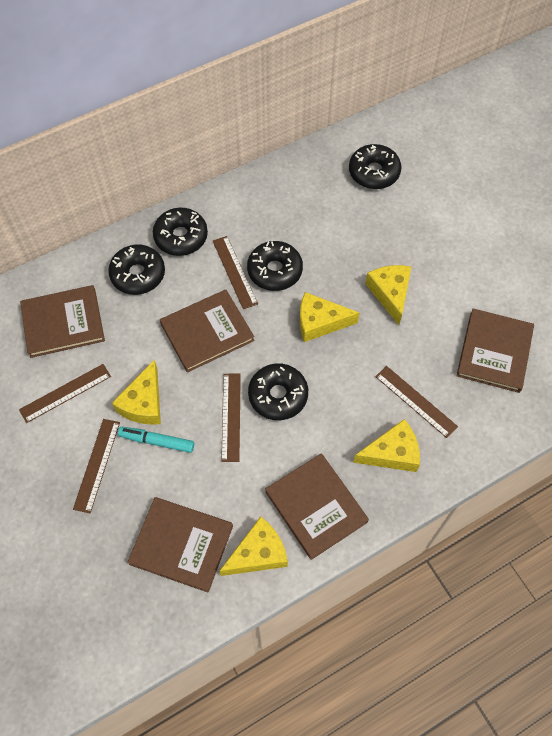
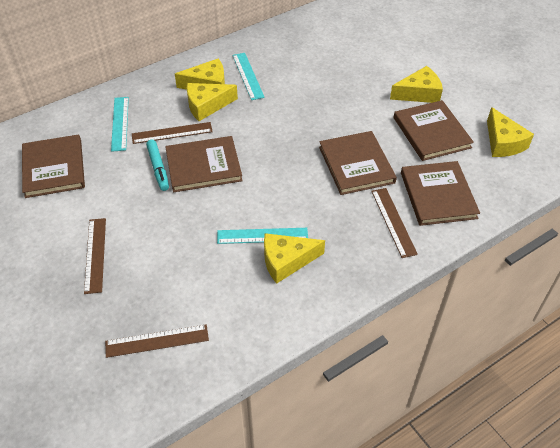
black donut: 5 -> 0
brown ruler: 5 -> 4
turquoise ruler: 0 -> 3

